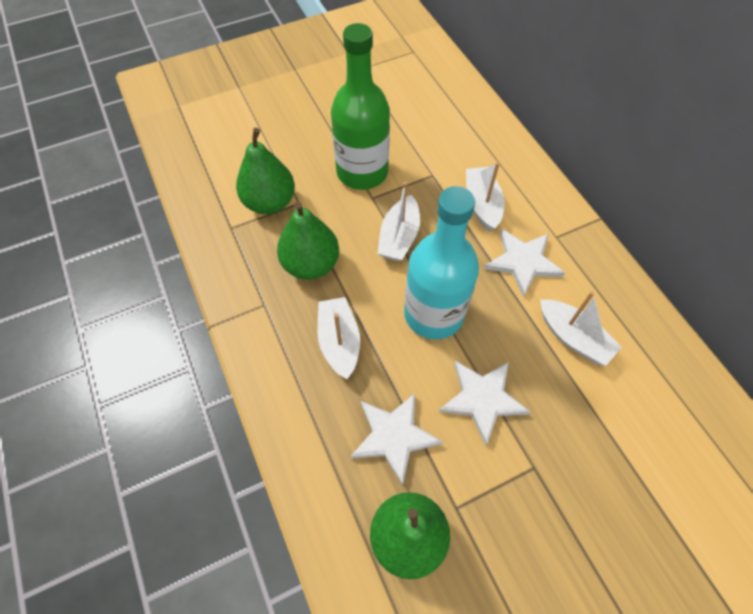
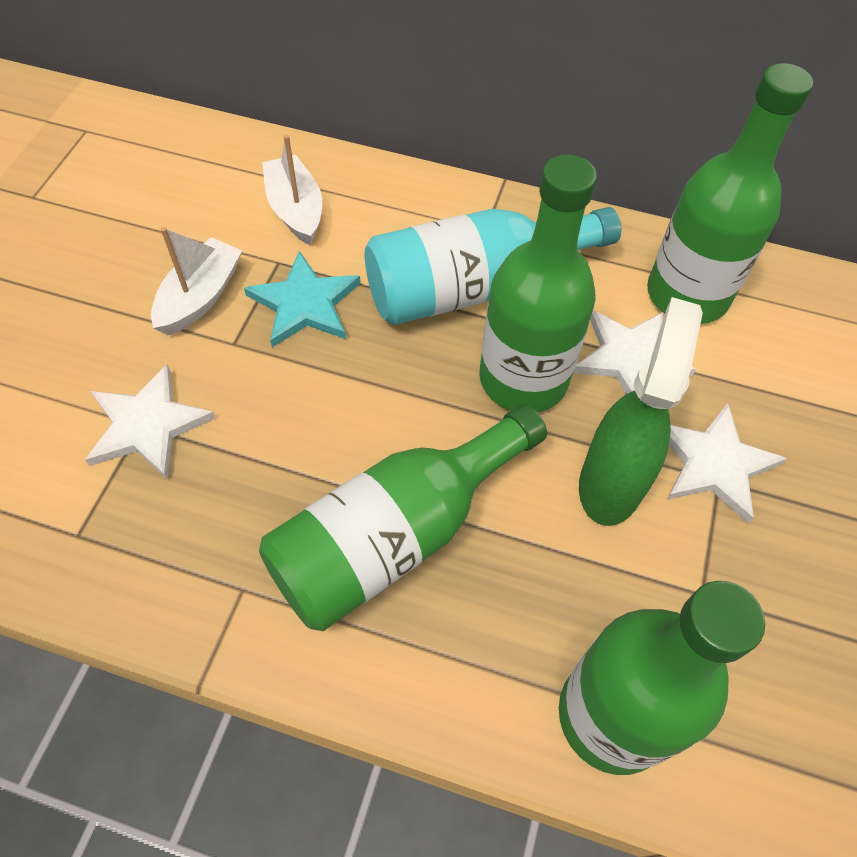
green bottle: 1 -> 4
green pear: 3 -> 0
green spray bottle: 0 -> 1
turquoise star: 0 -> 1
white boat: 4 -> 2

